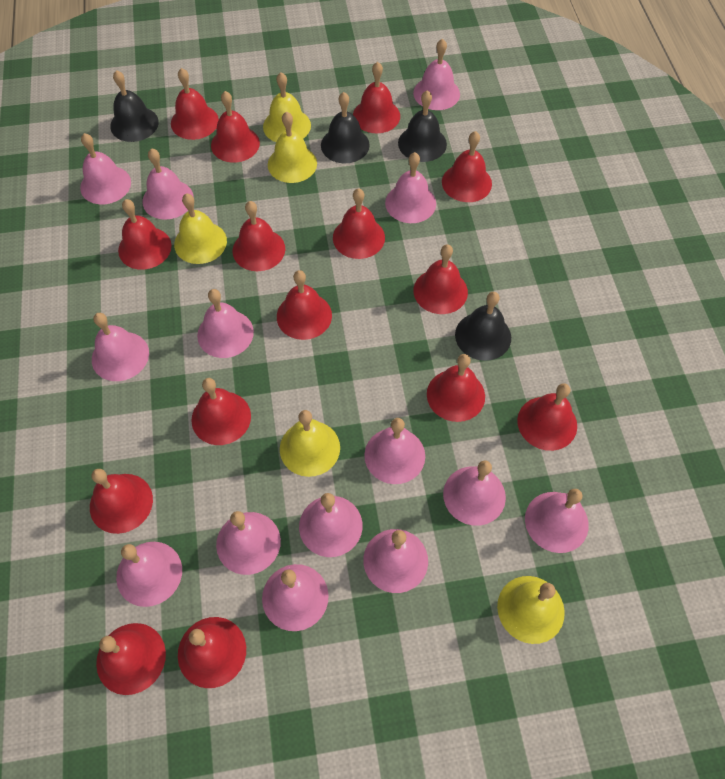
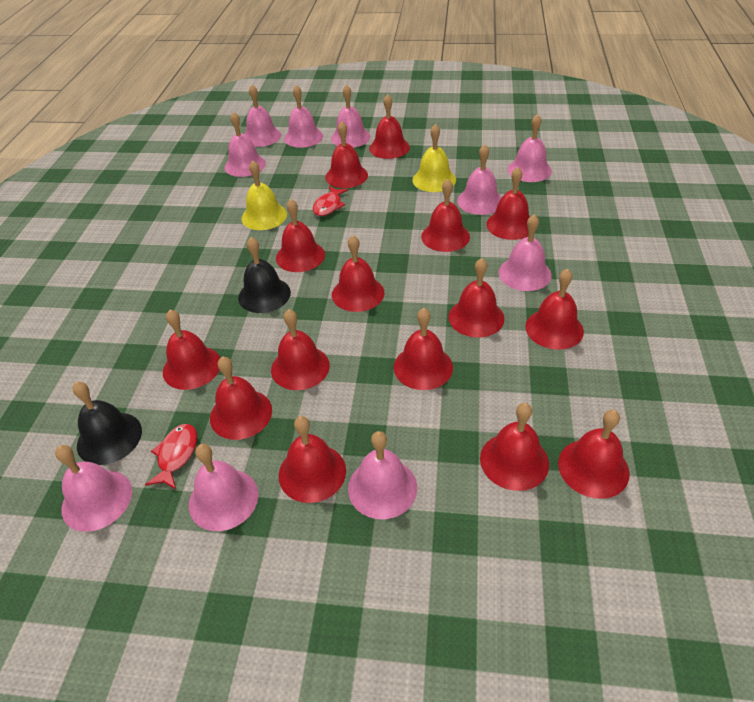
black bell: 4 -> 2
pink bell: 14 -> 10
red fish: 0 -> 2
yellow bell: 5 -> 2

